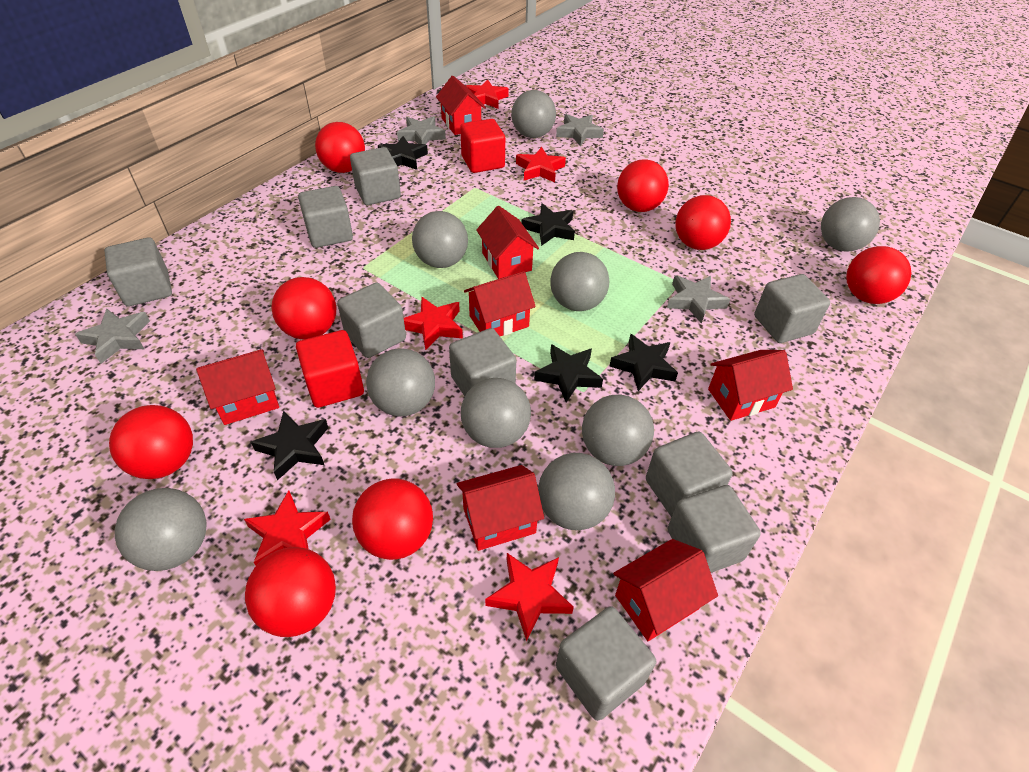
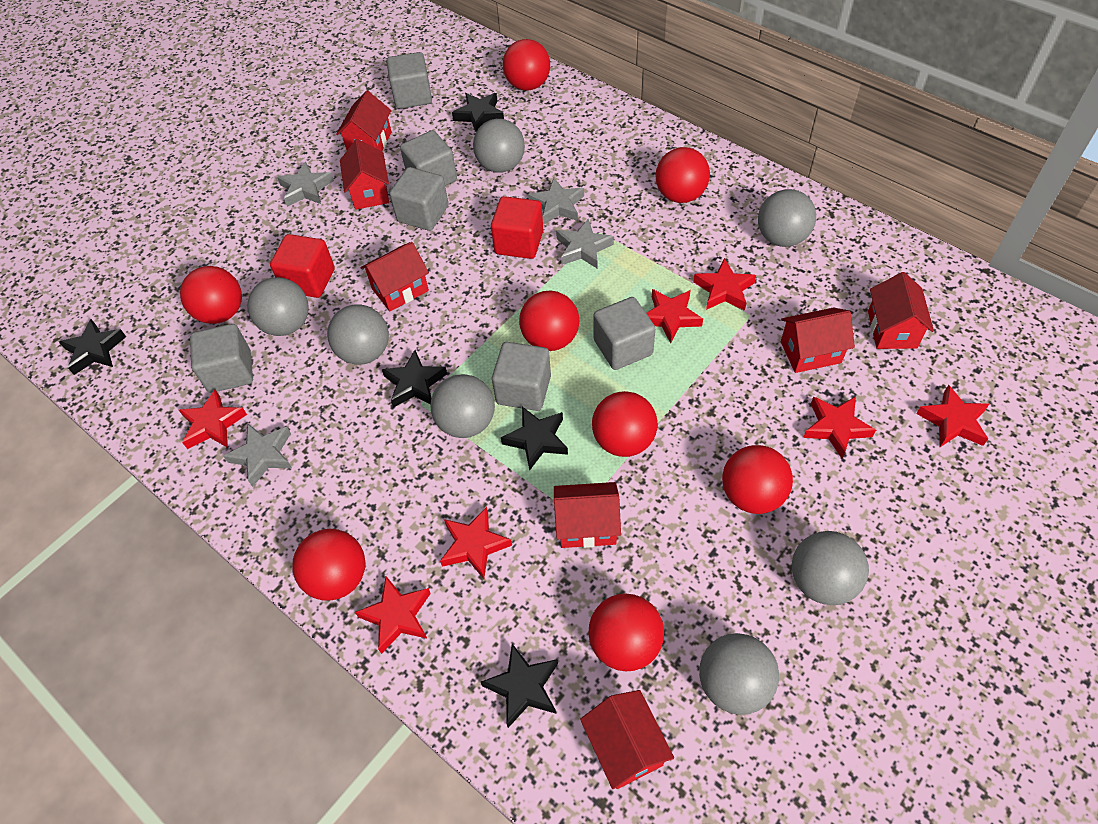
grey ball: 9 -> 7
grey cube: 9 -> 6
red star: 5 -> 7

